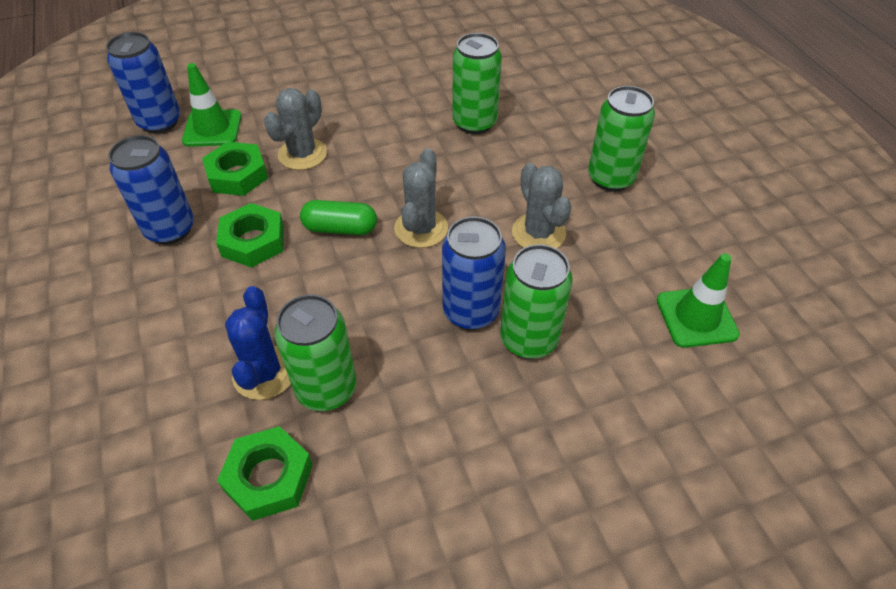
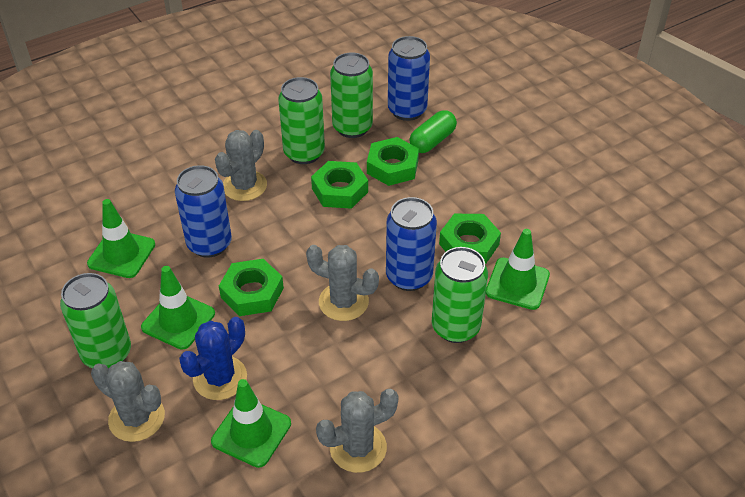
green nut: 3 -> 4
green traffic cone: 2 -> 4
grey cactus: 3 -> 4

